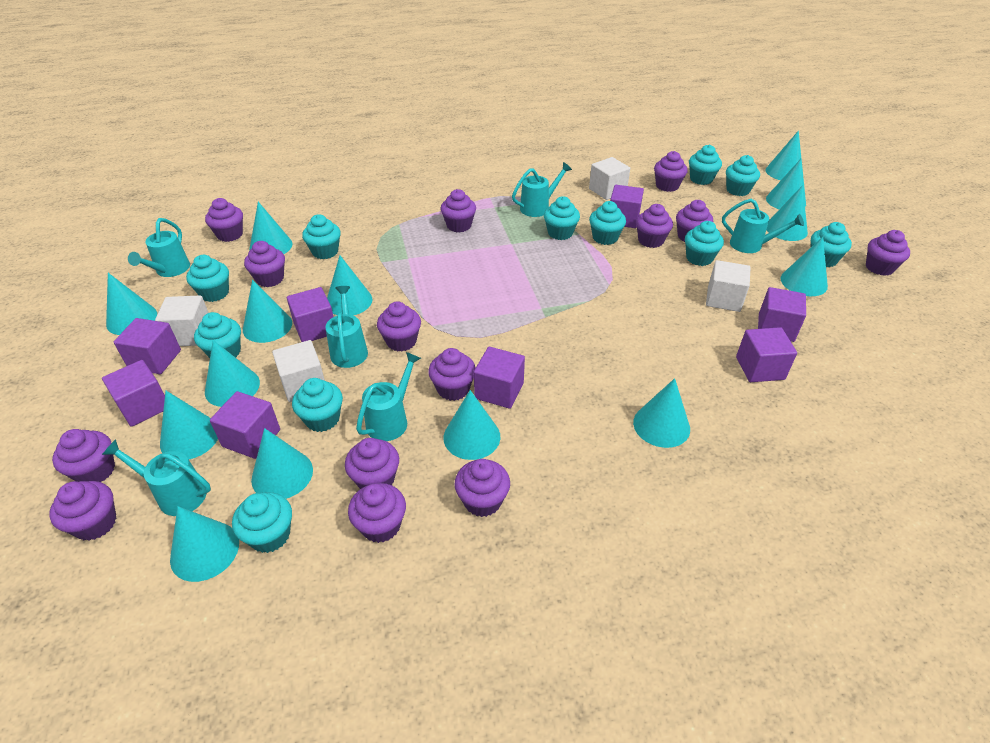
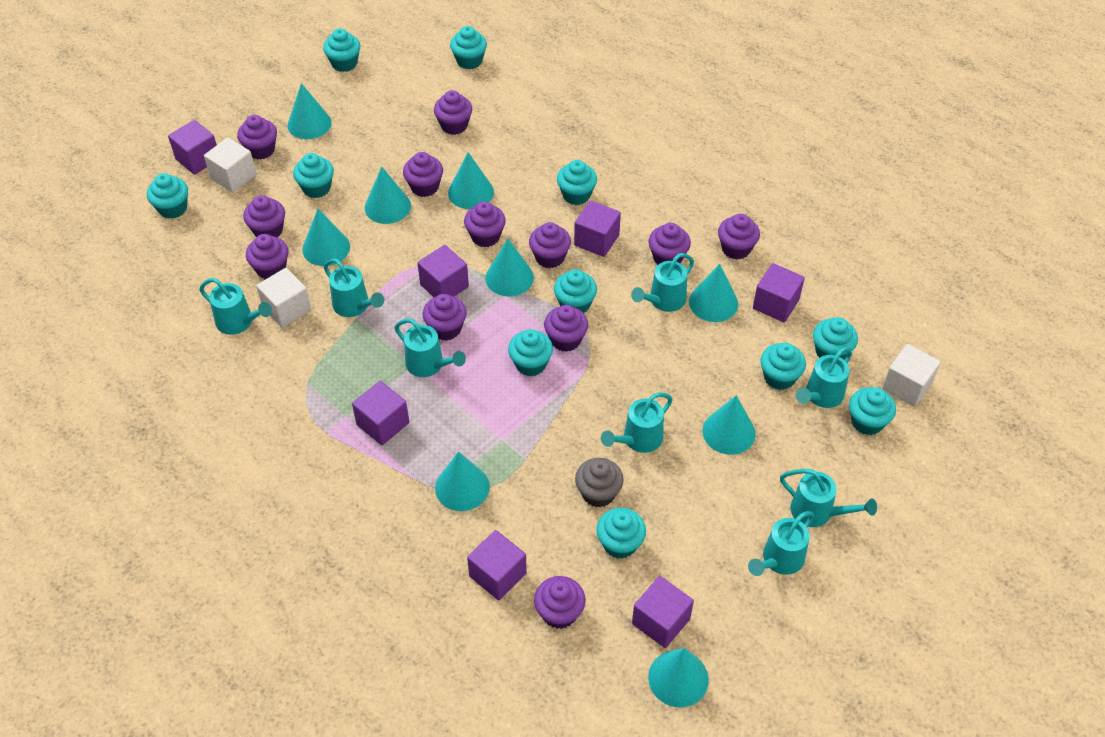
grey cupcake: 0 -> 1
purple cube: 8 -> 7
purple cupcake: 14 -> 12
turquoise cone: 14 -> 9
turquoise watering can: 6 -> 8
white cube: 4 -> 3

